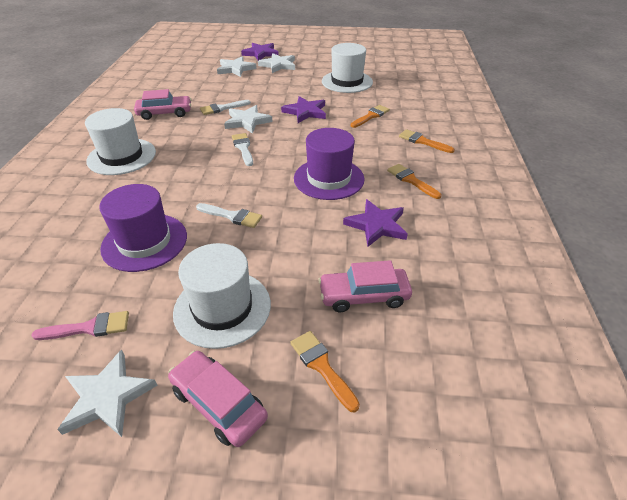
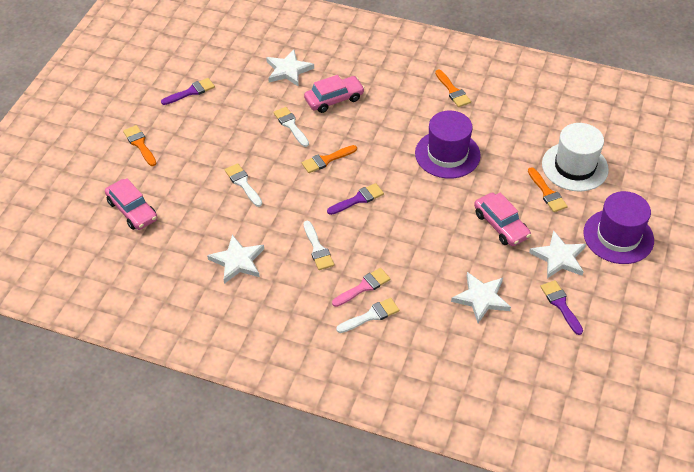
purple brush: 0 -> 3
purple star: 3 -> 0
white brush: 3 -> 4
white hat: 3 -> 1

